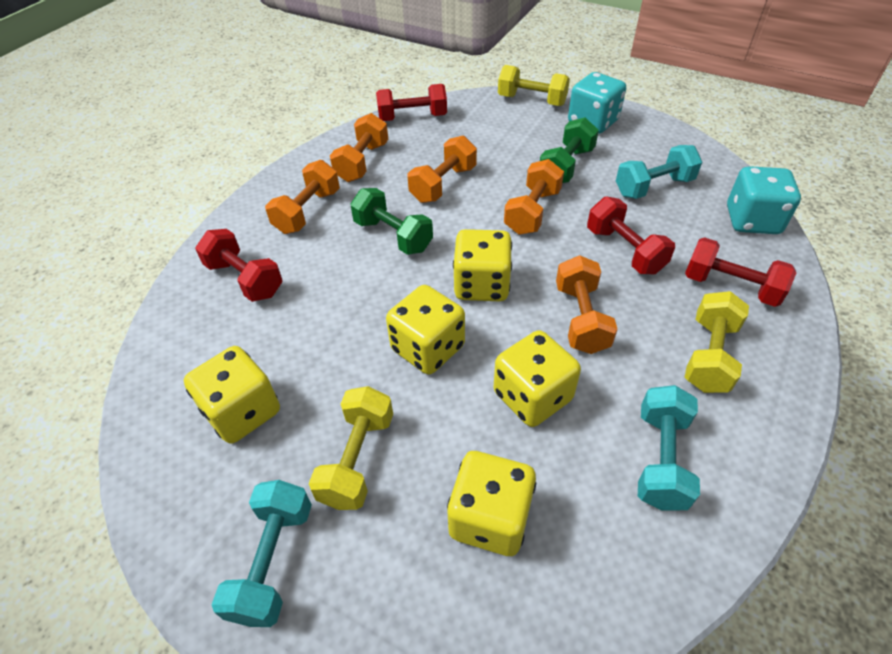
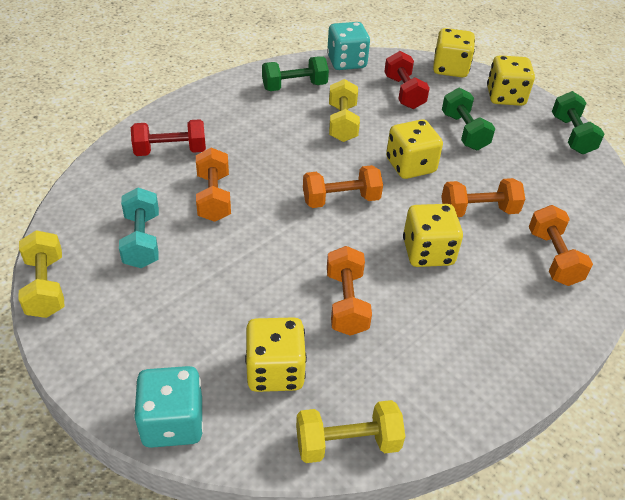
green dumbbell: 2 -> 3
red dumbbell: 4 -> 2
turquoise dumbbell: 3 -> 1

